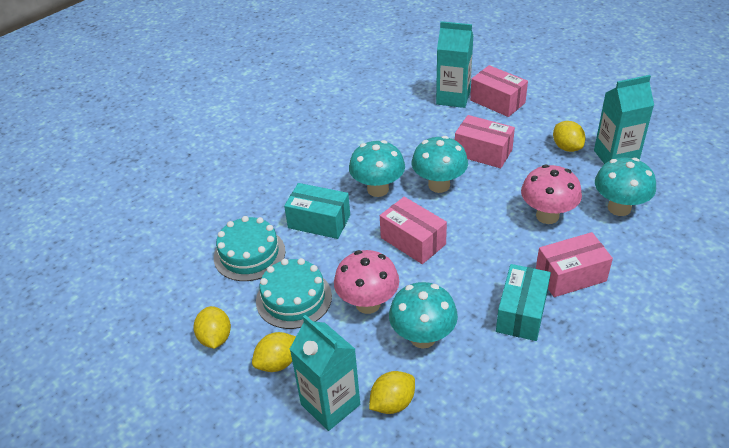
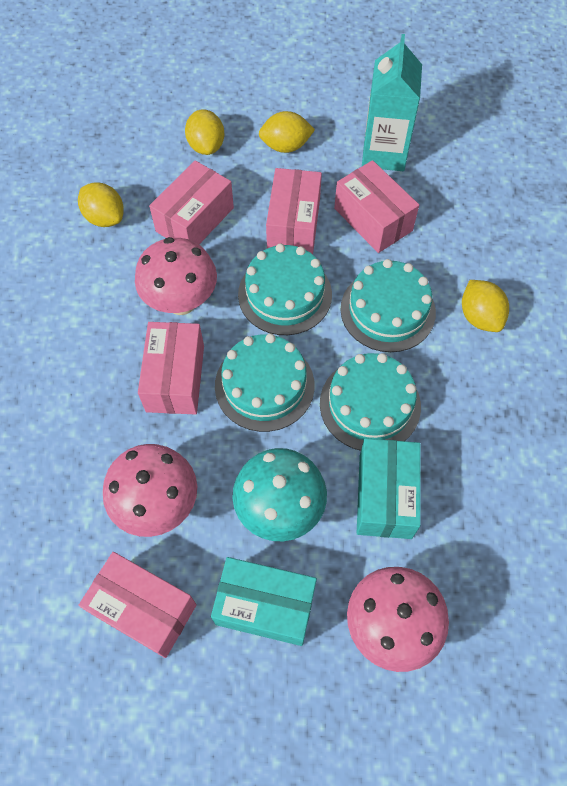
pink box: 4 -> 5
pink mushroom: 2 -> 3
turquoise cake: 2 -> 4
turquoise carton: 3 -> 1
turquoise mushroom: 4 -> 1

